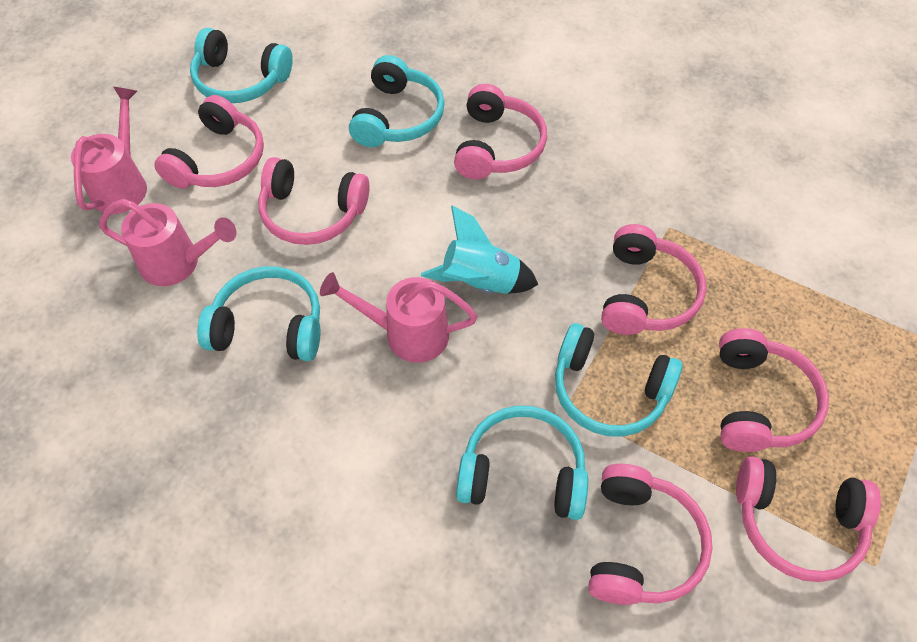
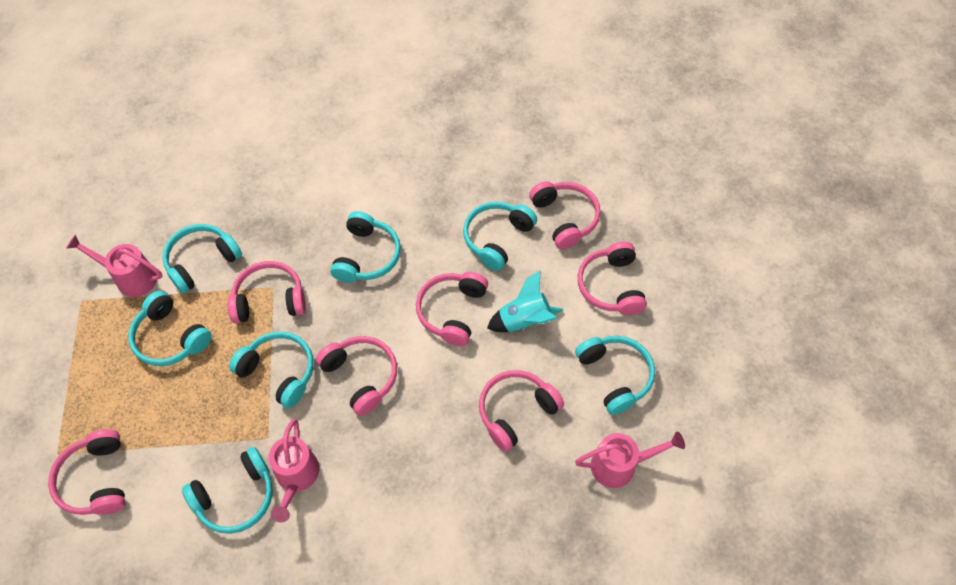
turquoise headphones: 5 -> 7

